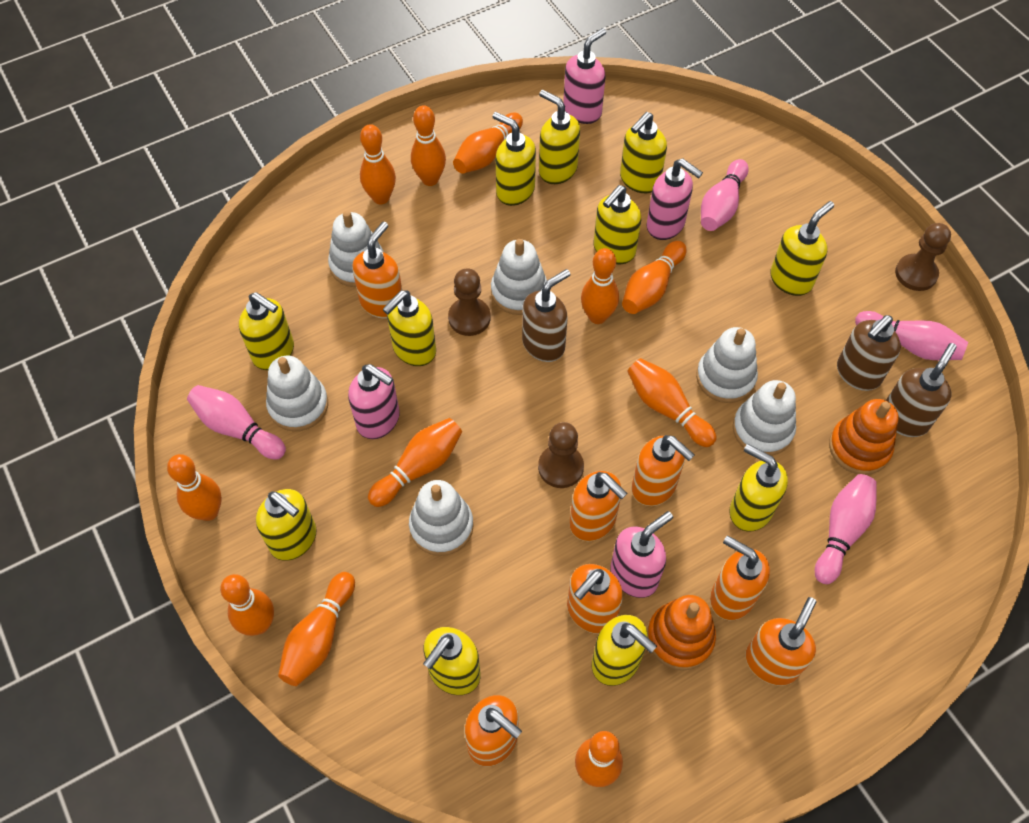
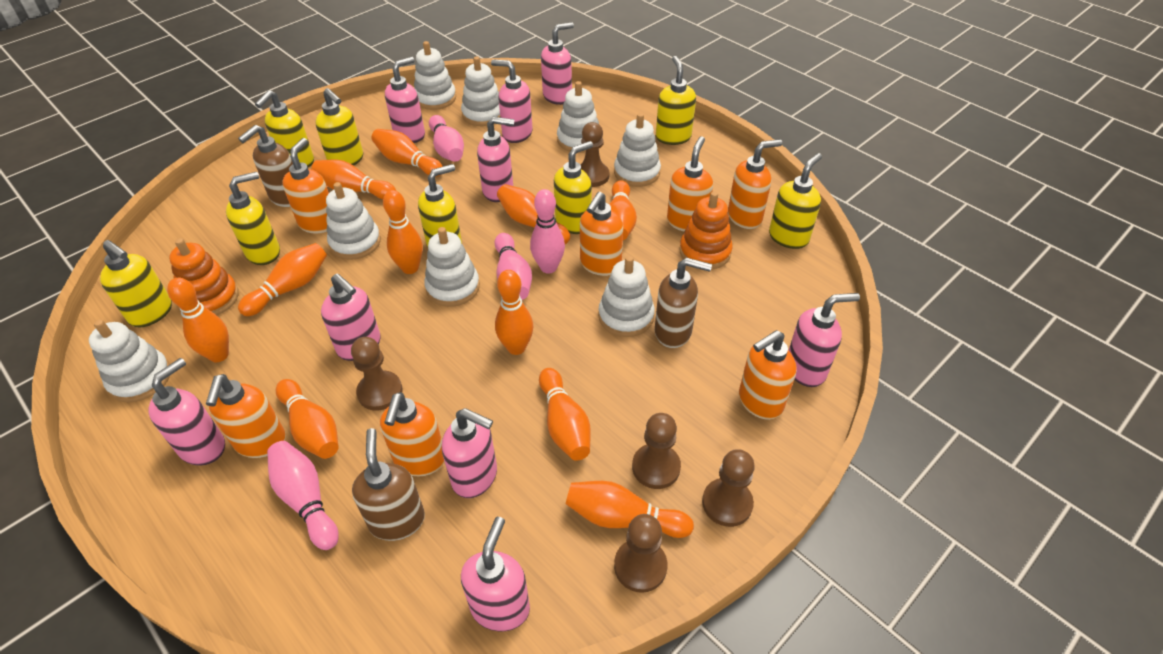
brown pawn: 3 -> 5
pink soap dispenser: 4 -> 9
white stacking toy: 6 -> 8
yellow soap dispenser: 11 -> 8

